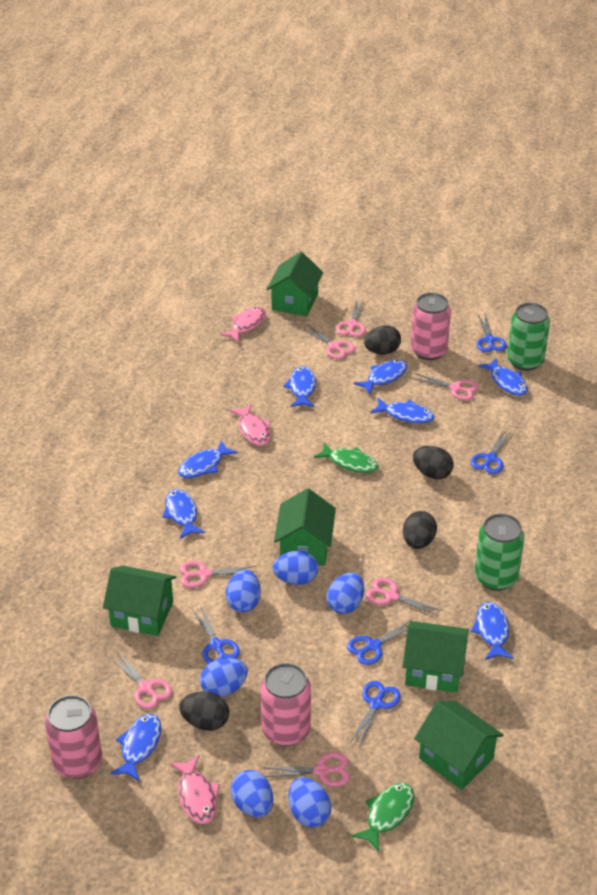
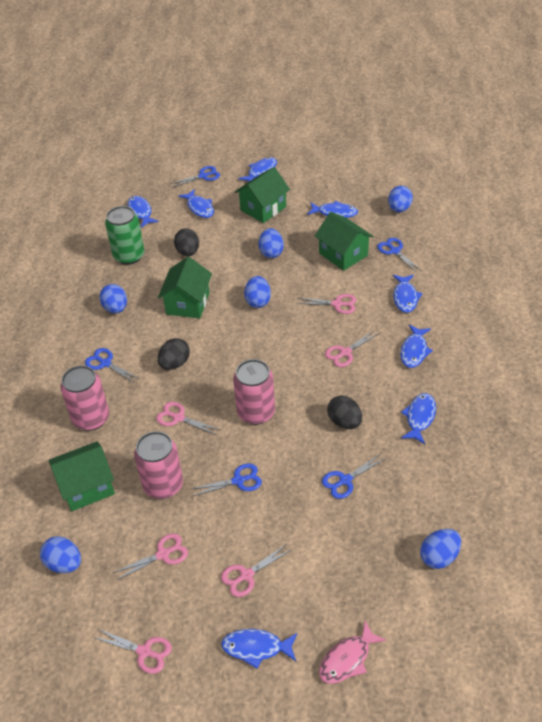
black egg: 4 -> 3
green can: 2 -> 1
green fish: 2 -> 0
green house: 5 -> 4
pink fish: 3 -> 1
pink scissors: 7 -> 6

